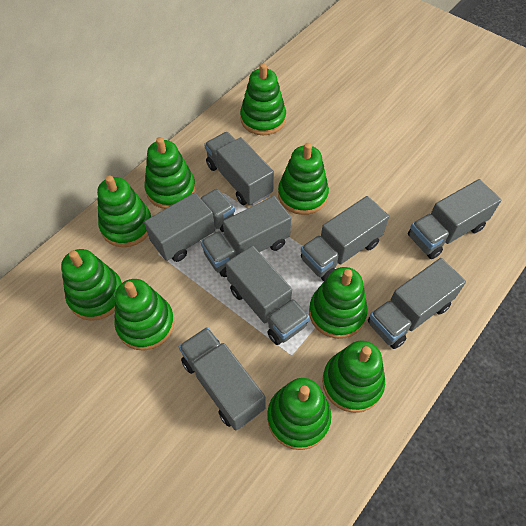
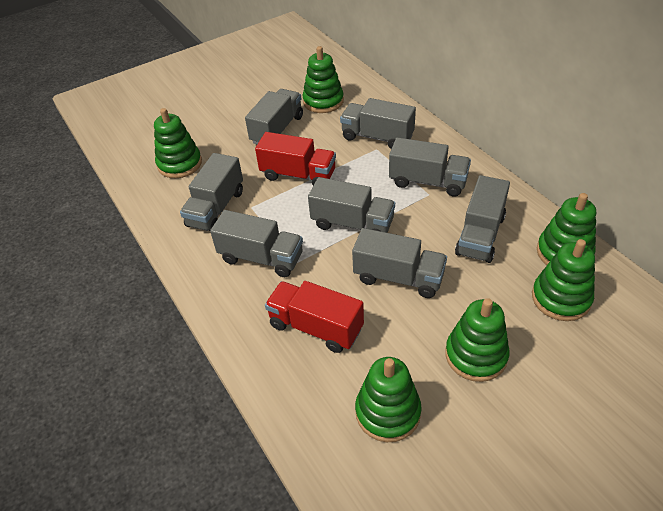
green stacking toy: 9 -> 6
red truck: 0 -> 2

